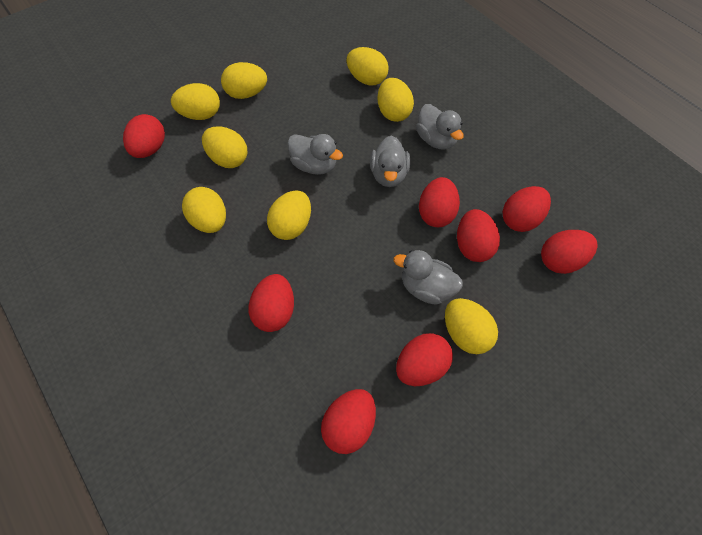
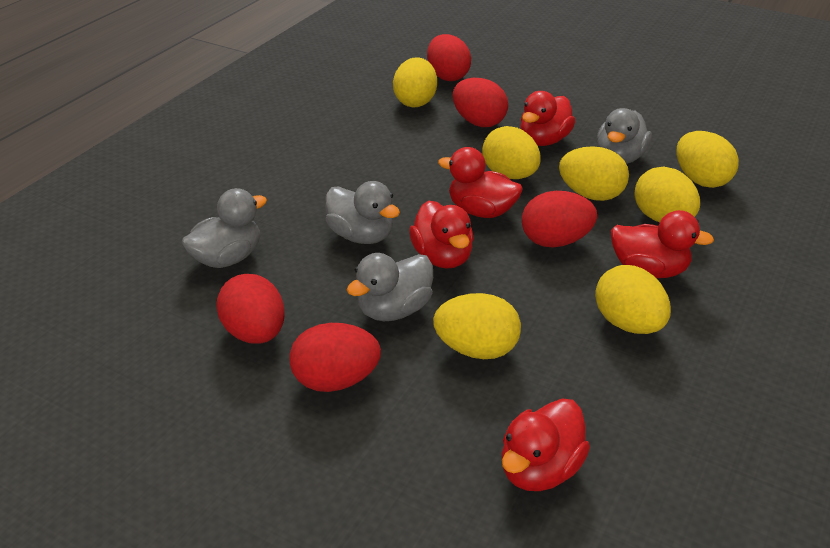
red duck: 0 -> 5
red egg: 8 -> 5
yellow egg: 8 -> 7

